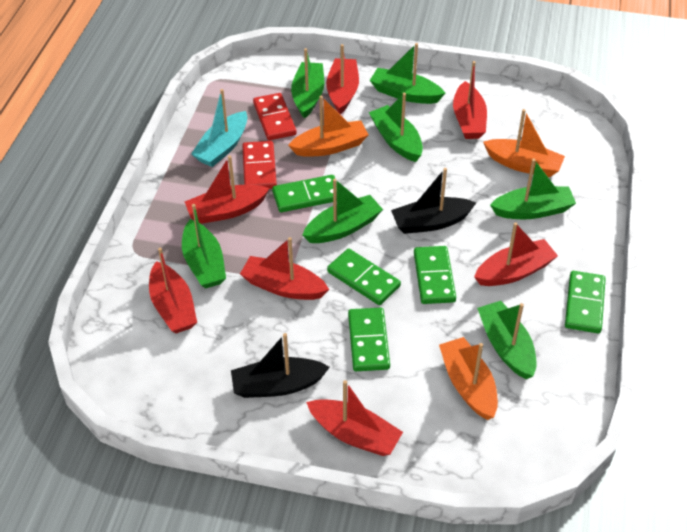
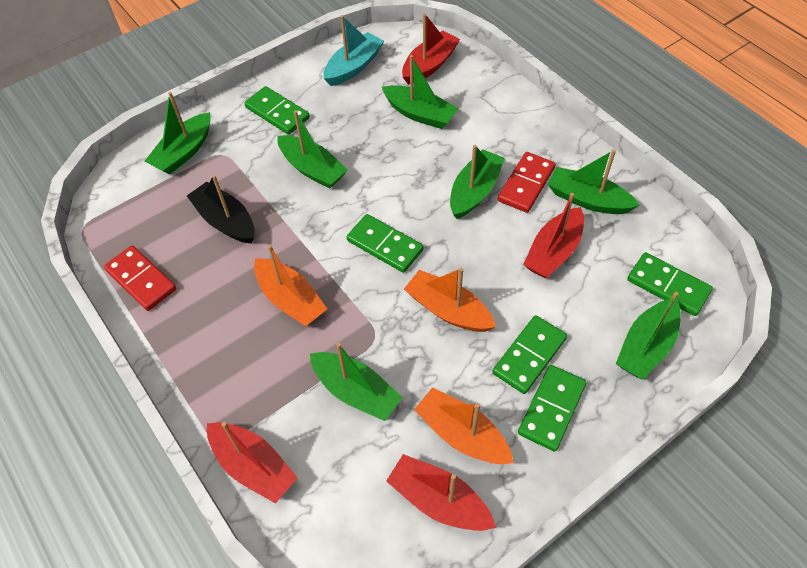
black boat: 2 -> 1
red boat: 7 -> 4

